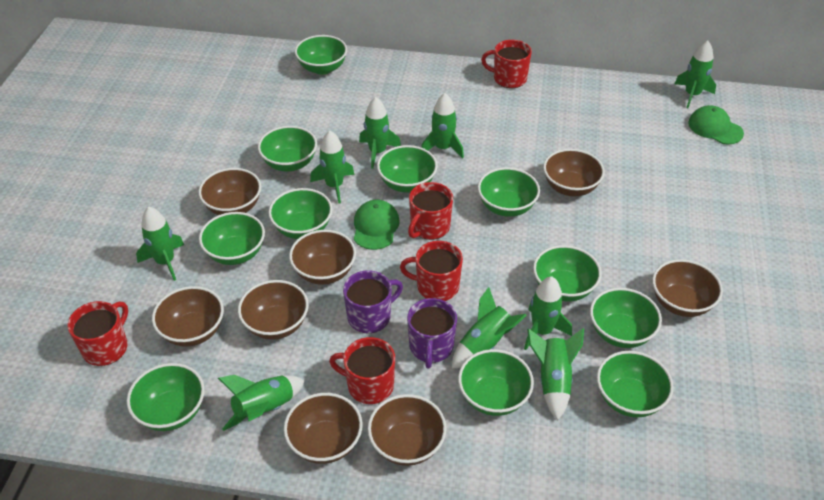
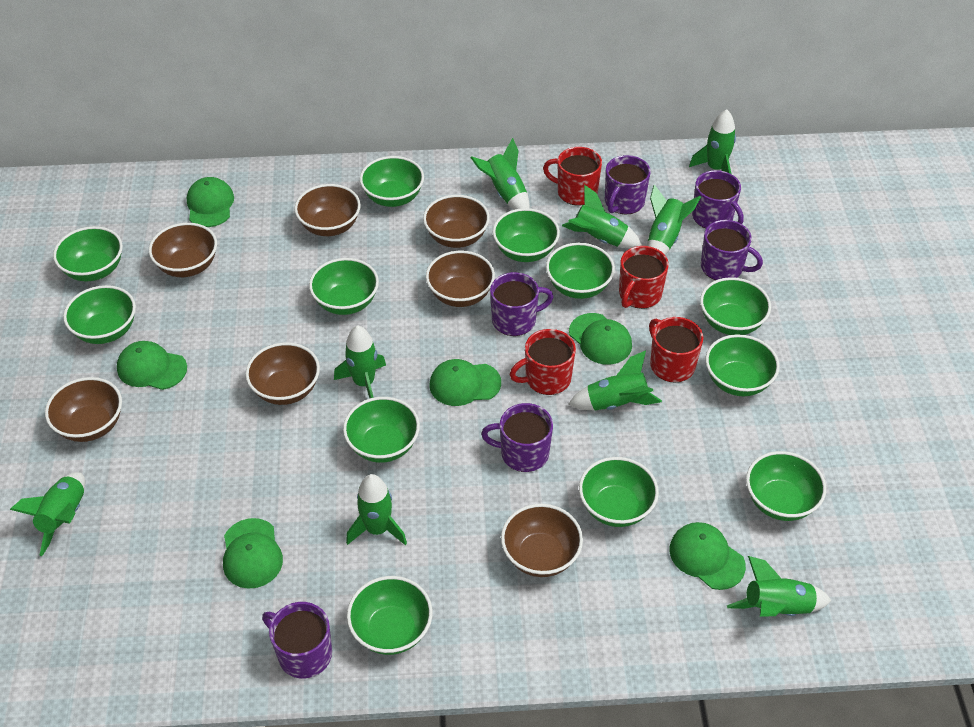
brown bowl: 8 -> 7
green bowl: 11 -> 12
green cap: 2 -> 6
purple mug: 2 -> 6
red mug: 5 -> 4

